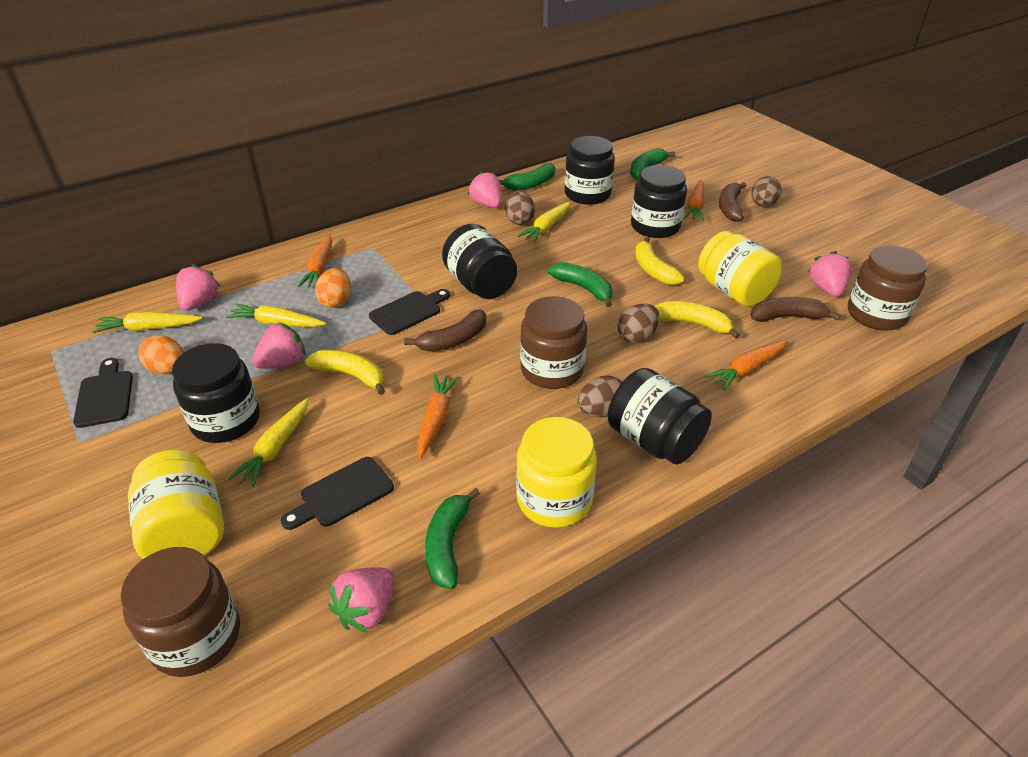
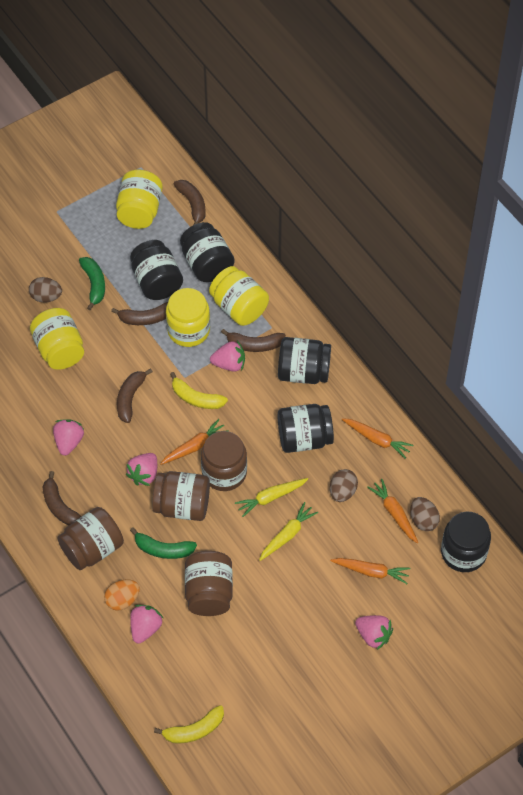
black cutting board: 3 -> 0
brown banana: 3 -> 5
brown egg: 4 -> 3
brown jar: 3 -> 4
green banana: 4 -> 2
orange egg: 2 -> 1
yellow banana: 3 -> 2
yellow carrot: 4 -> 2
yellow jar: 3 -> 4

